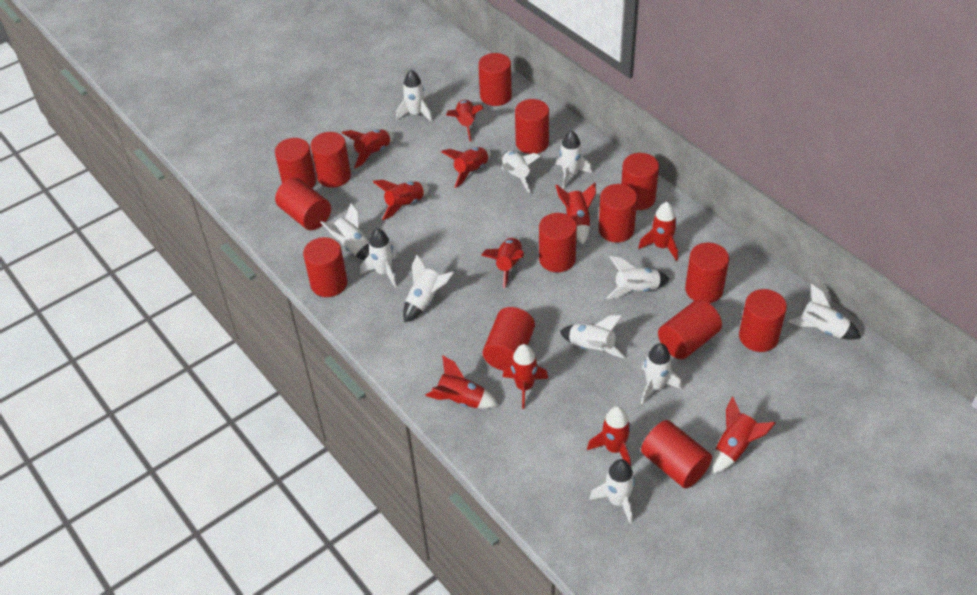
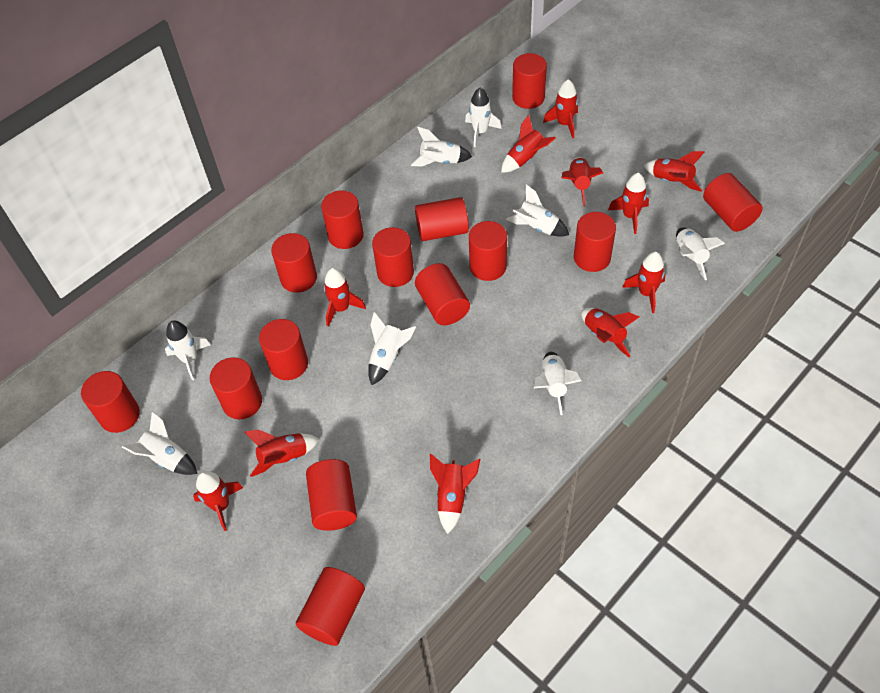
white rocket: 11 -> 8

